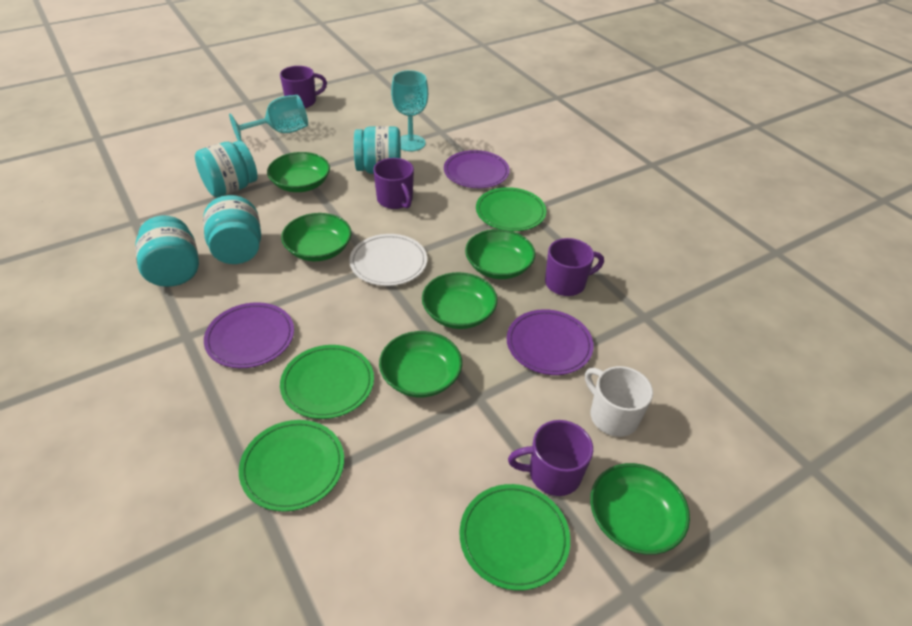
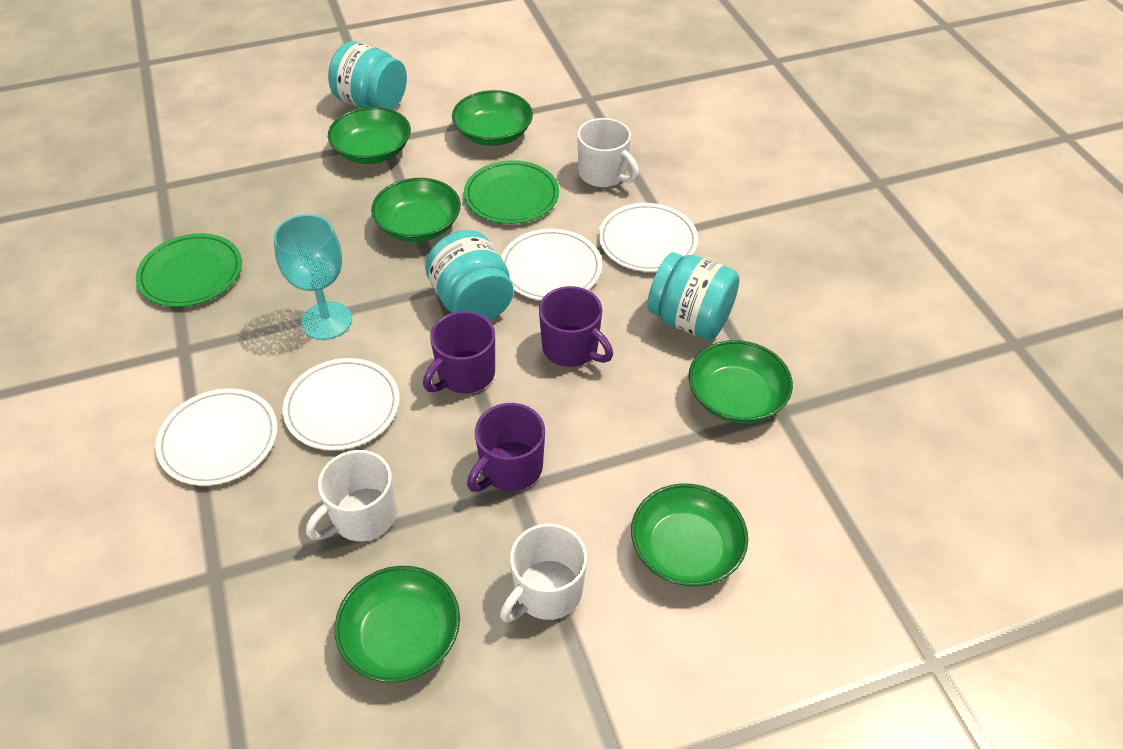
green plate: 4 -> 2
purple mug: 4 -> 3
purple plate: 3 -> 0
turquoise goblet: 2 -> 1
turquoise jar: 4 -> 3
white mug: 1 -> 3
white plate: 1 -> 4

